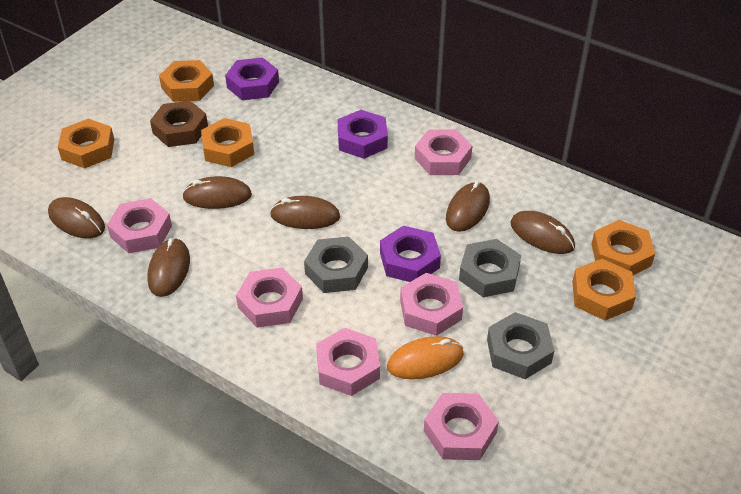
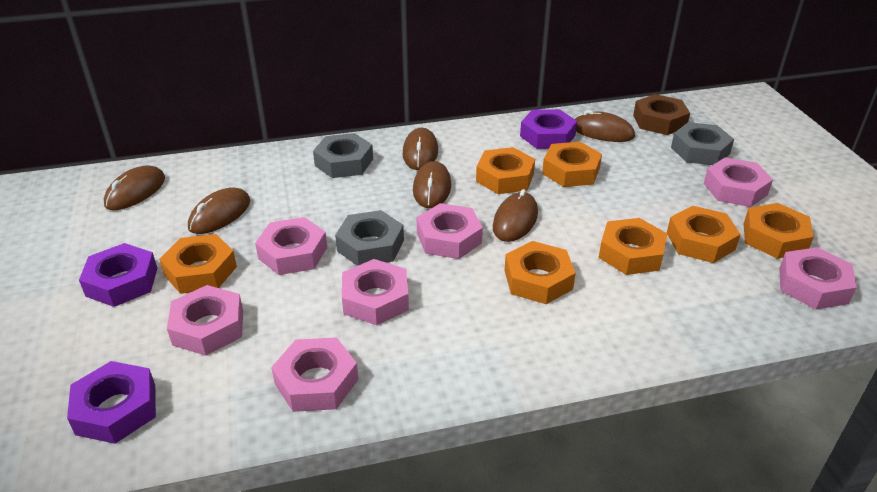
orange mouse: 1 -> 0
orange nut: 5 -> 7
pink nut: 6 -> 7

